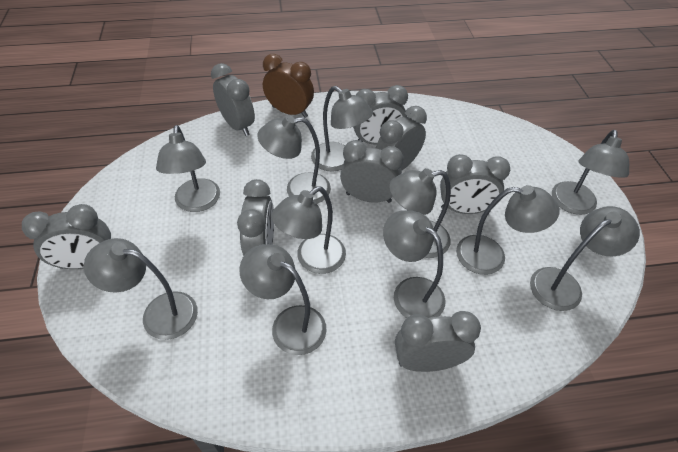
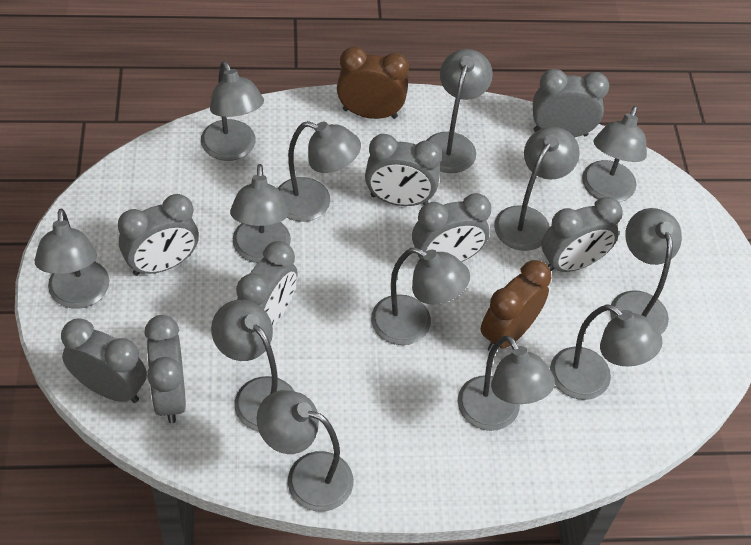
brown clock: 1 -> 2
grey lamp: 11 -> 13

